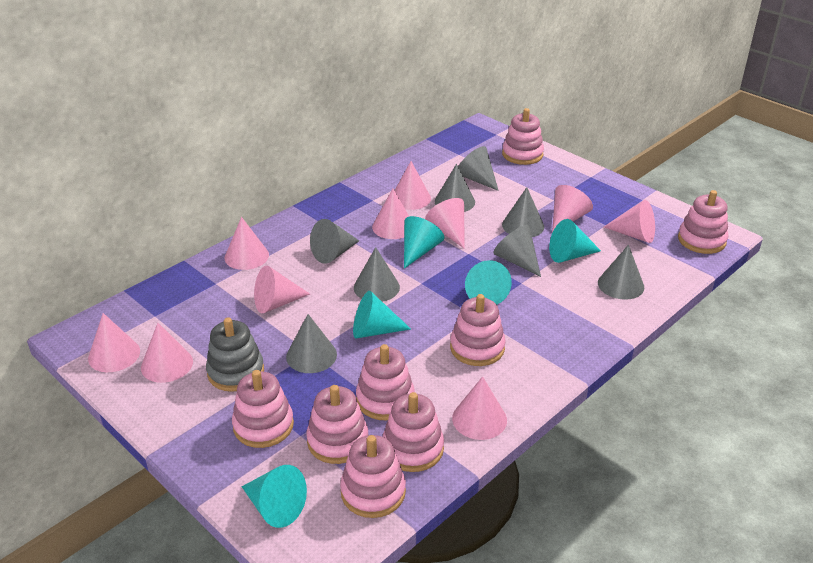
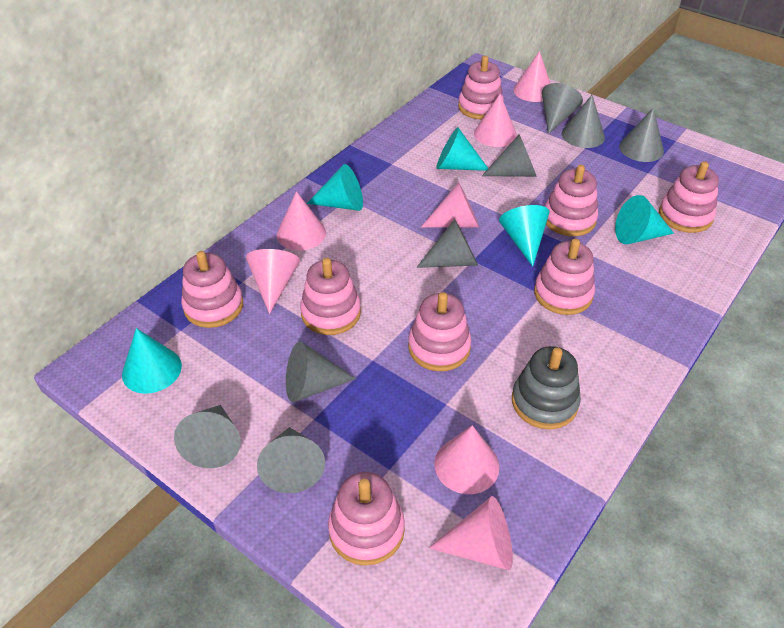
pink cone: 10 -> 7

